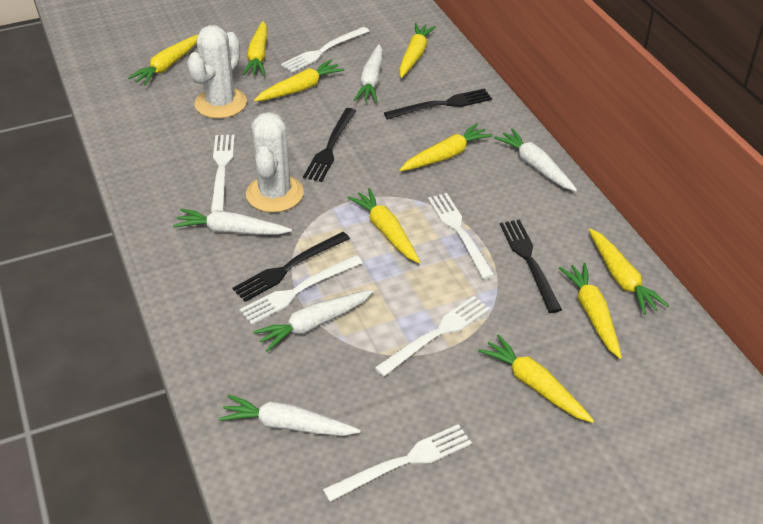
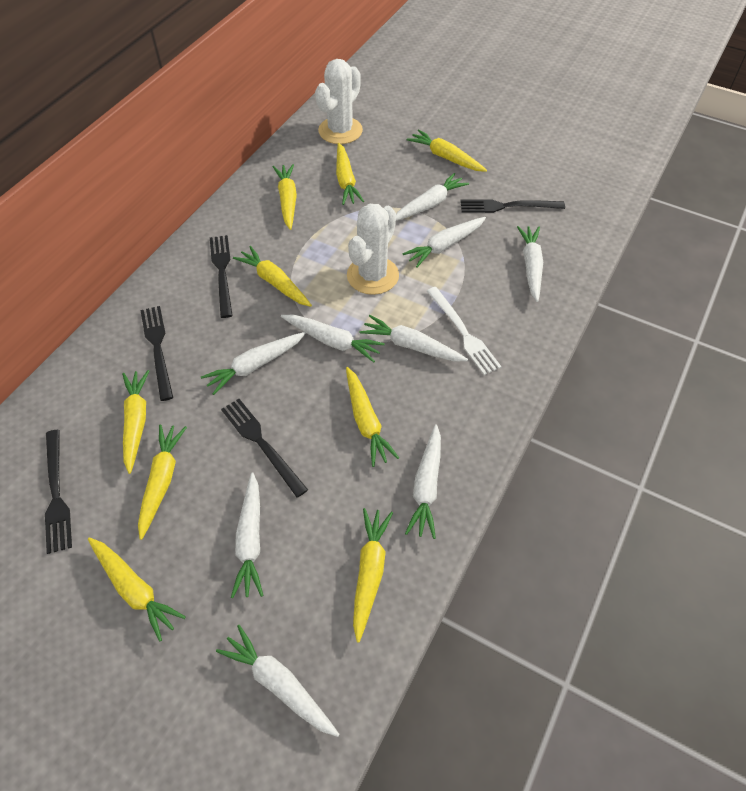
black fork: 4 -> 5
white carrot: 5 -> 9
white fork: 6 -> 1

